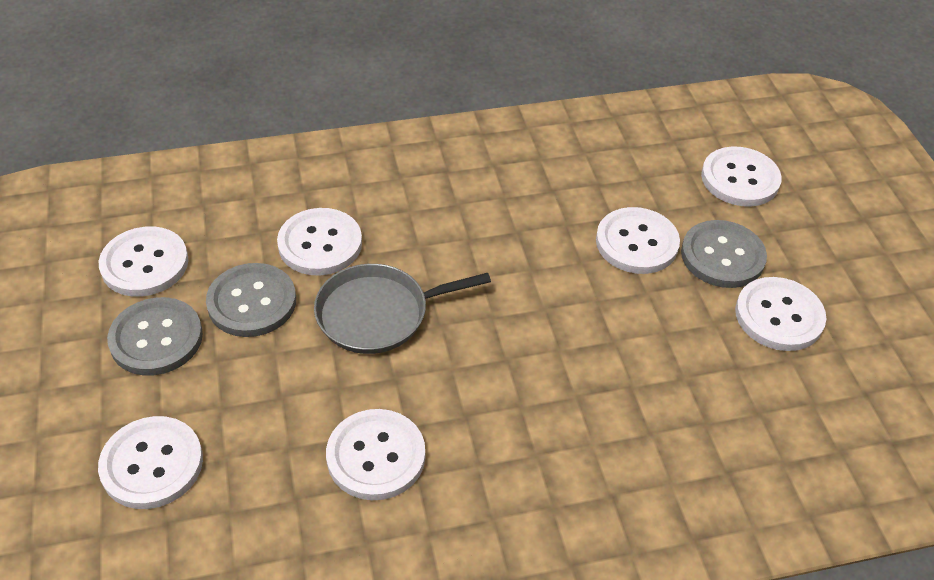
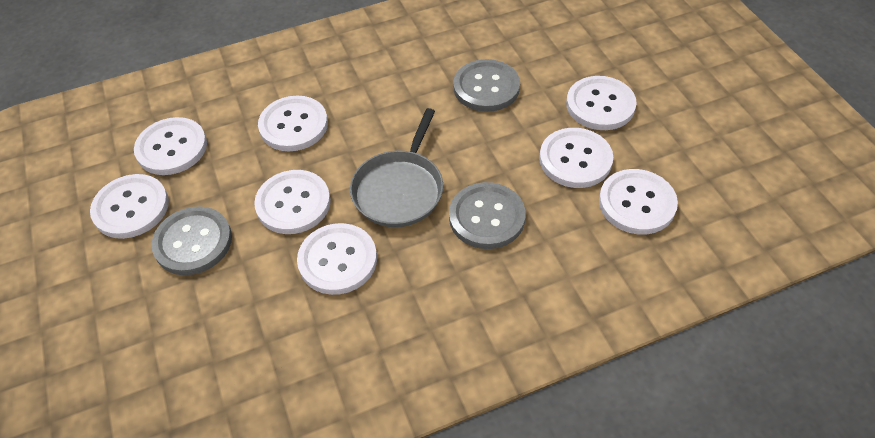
white button: 7 -> 8

